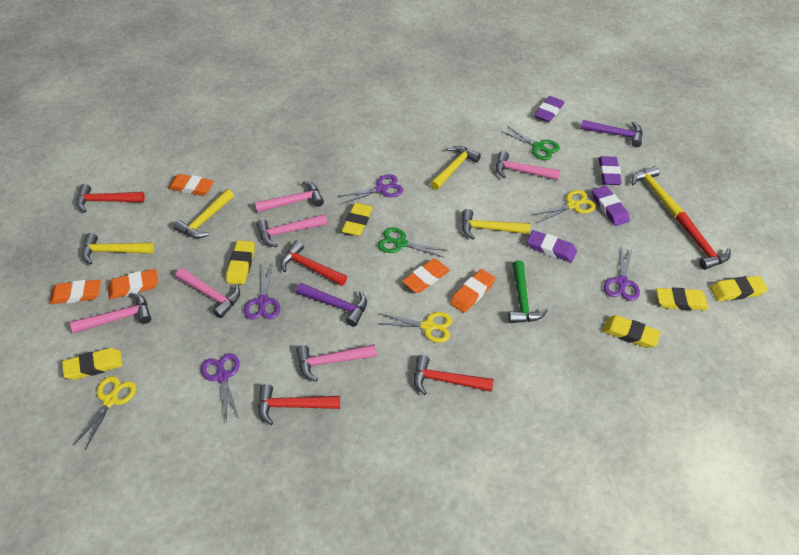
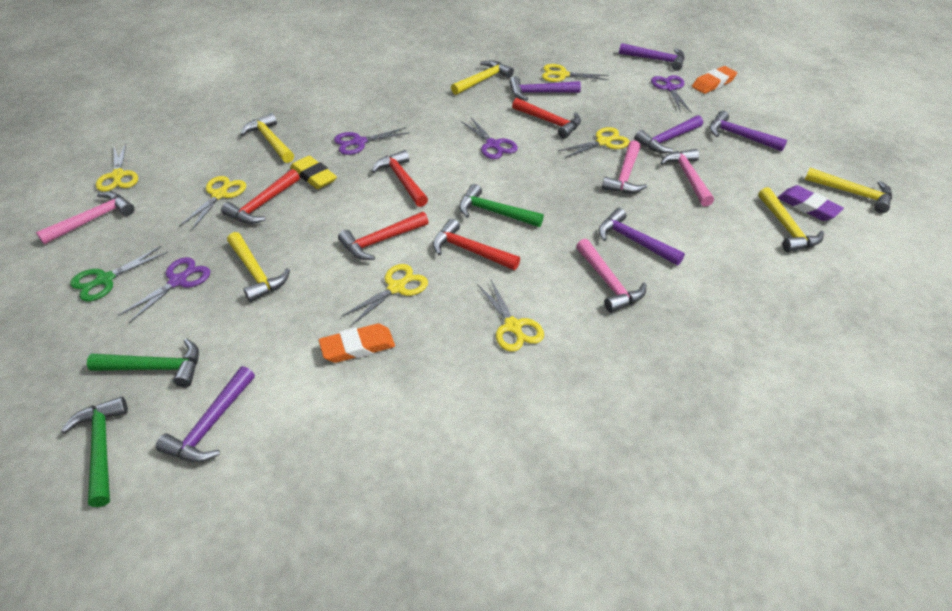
green hammer: 1 -> 3
green scissors: 2 -> 1
orange eraser: 5 -> 2
pink hammer: 6 -> 4
purple eraser: 4 -> 1
purple hammer: 2 -> 6
yellow eraser: 6 -> 1
yellow scissors: 3 -> 6

